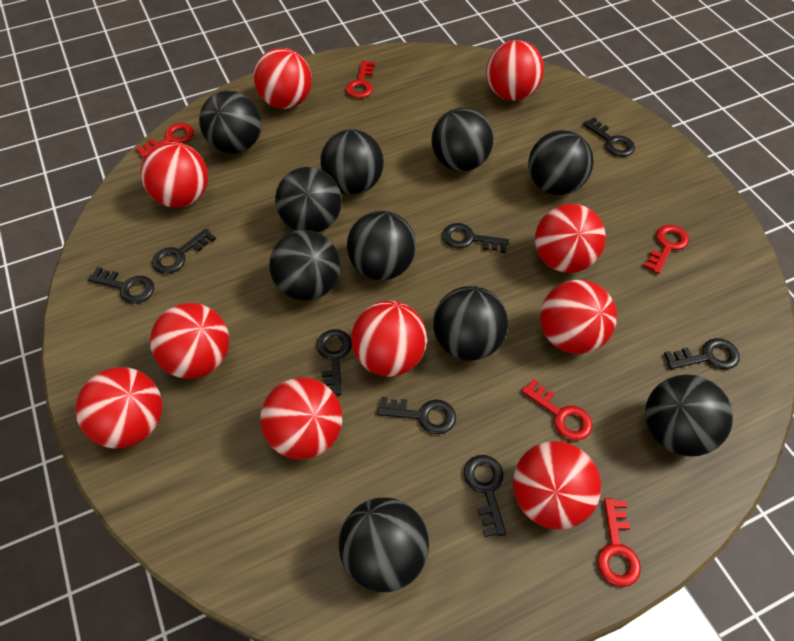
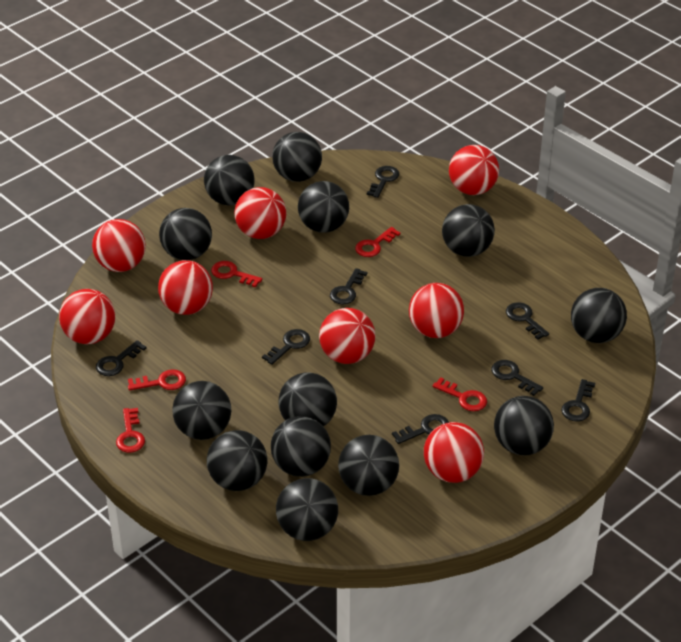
black ball: 10 -> 13
red ball: 10 -> 8

